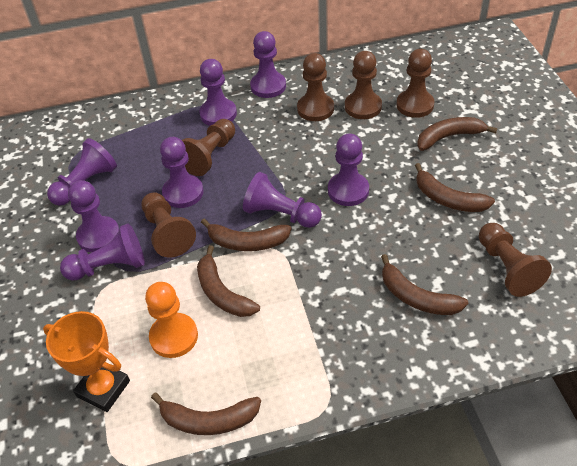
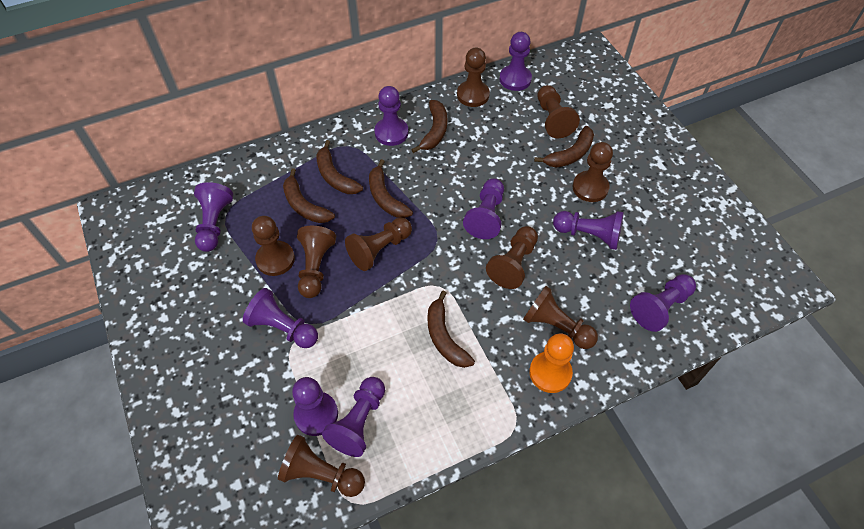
brown pawn: 6 -> 9
orange trophy: 1 -> 0
purple pawn: 8 -> 9

